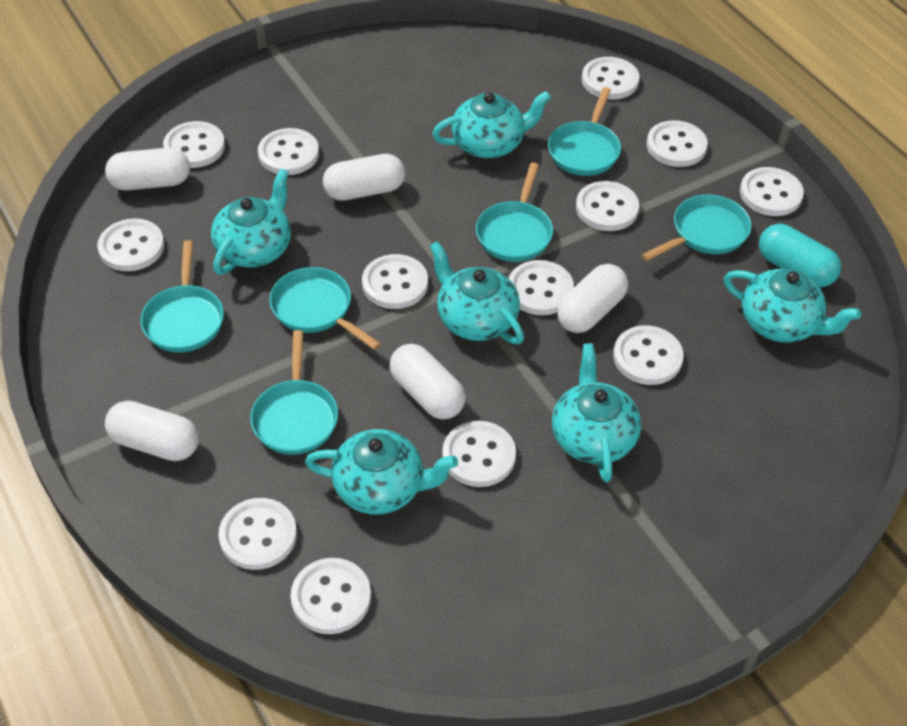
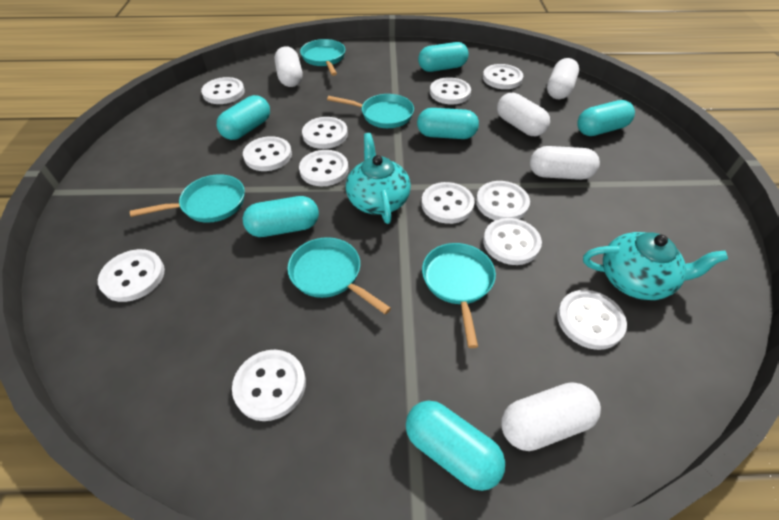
turquoise capsule: 1 -> 6
turquoise pan: 6 -> 5
turquoise teapot: 6 -> 2
white button: 13 -> 12

